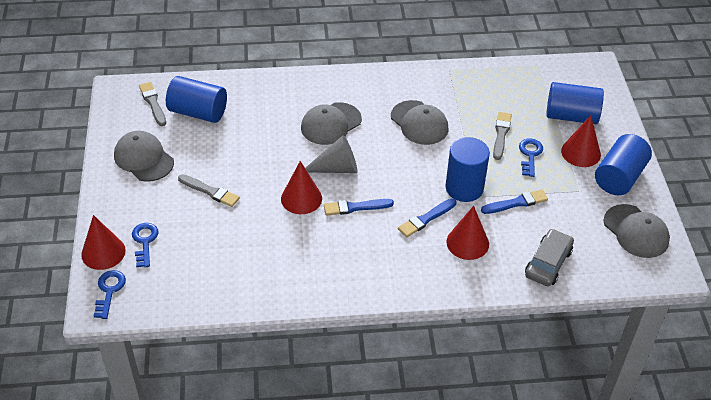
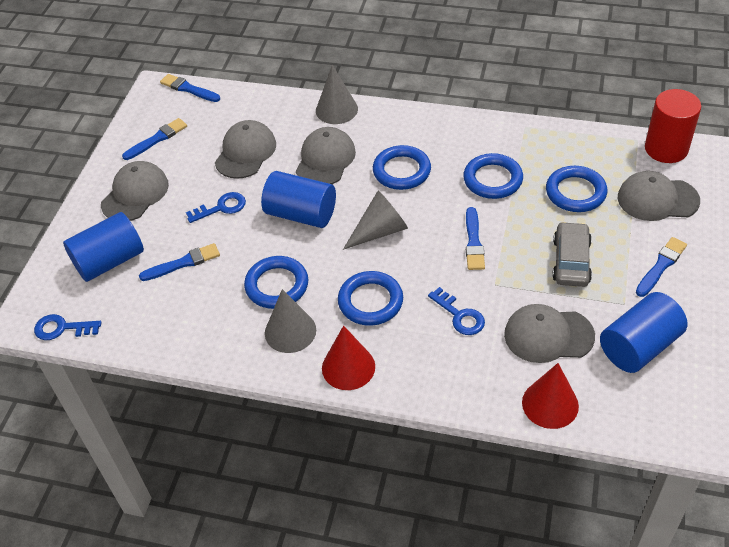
blue brush: 3 -> 5
blue cylinder: 4 -> 3
blue ring: 0 -> 5
grey brush: 3 -> 0
grey cap: 4 -> 5
grey cone: 1 -> 3
red cone: 4 -> 2
red cylinder: 0 -> 1

